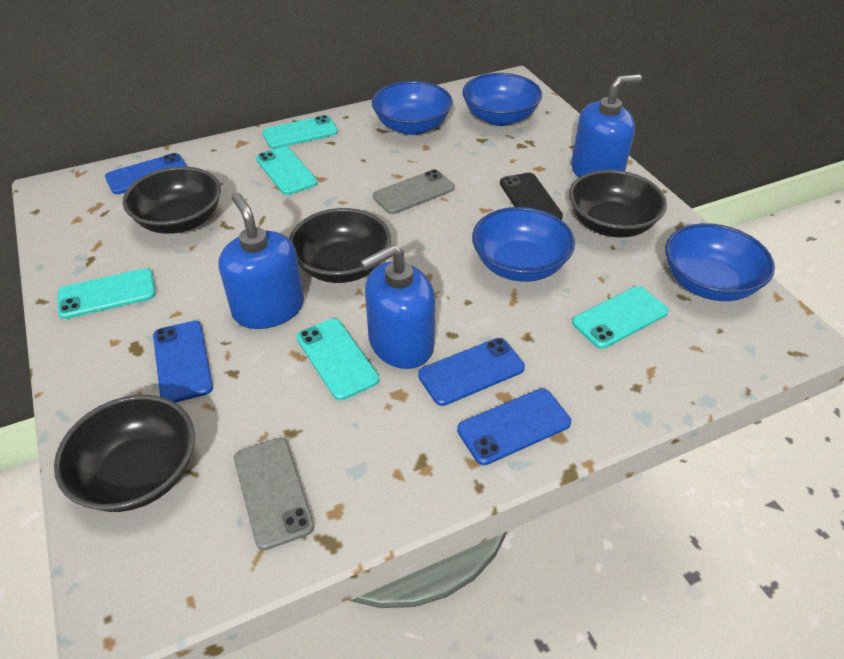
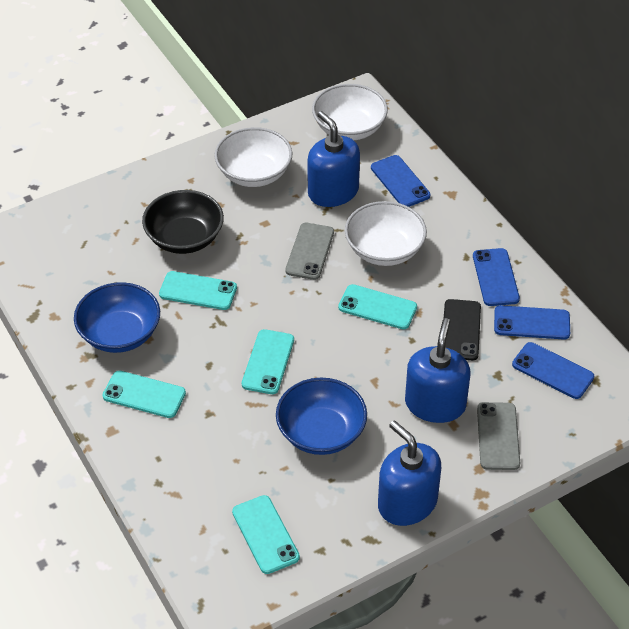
black bowl: 4 -> 1
blue bowl: 4 -> 2
white bowl: 0 -> 3

